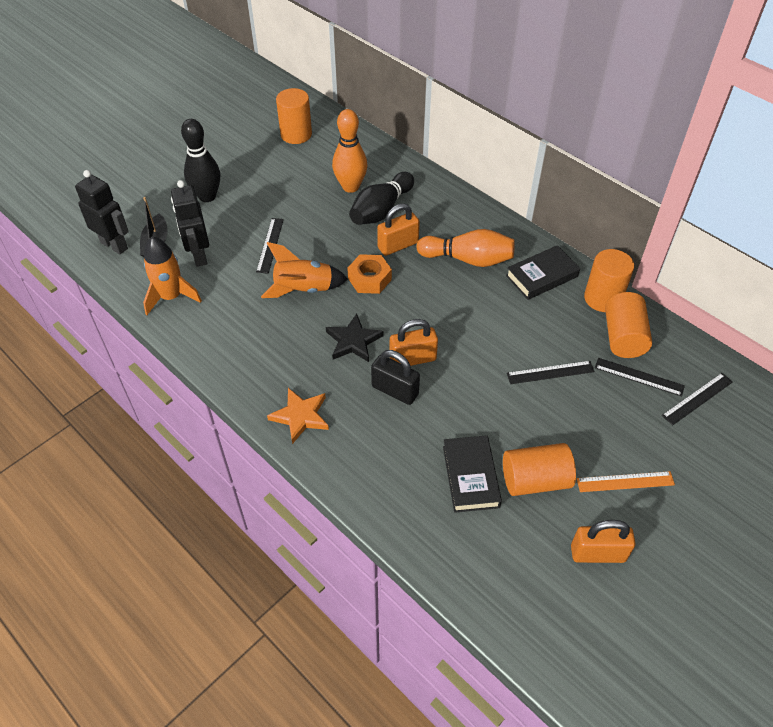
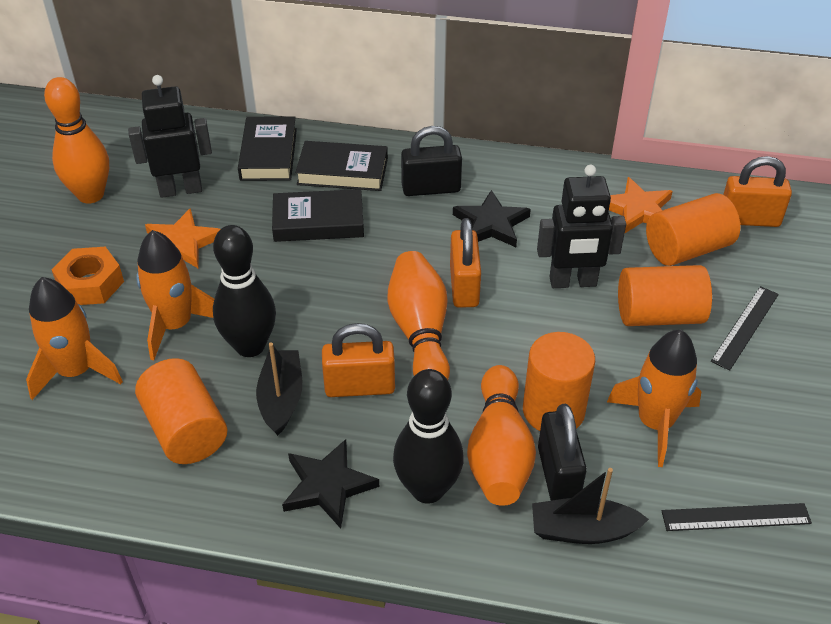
black boat: 1 -> 2
black book: 2 -> 3
black padlock: 1 -> 2
black ruler: 4 -> 2
black star: 1 -> 2
orange bowling pin: 2 -> 3
orange rocket: 2 -> 3
orange ruler: 1 -> 0
orange star: 1 -> 2

